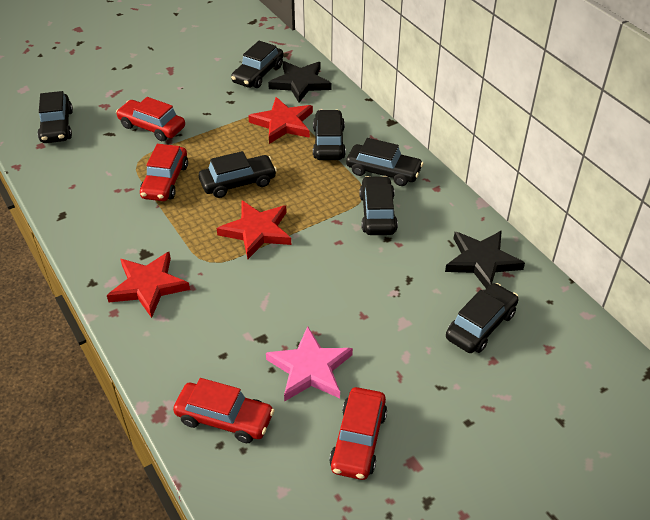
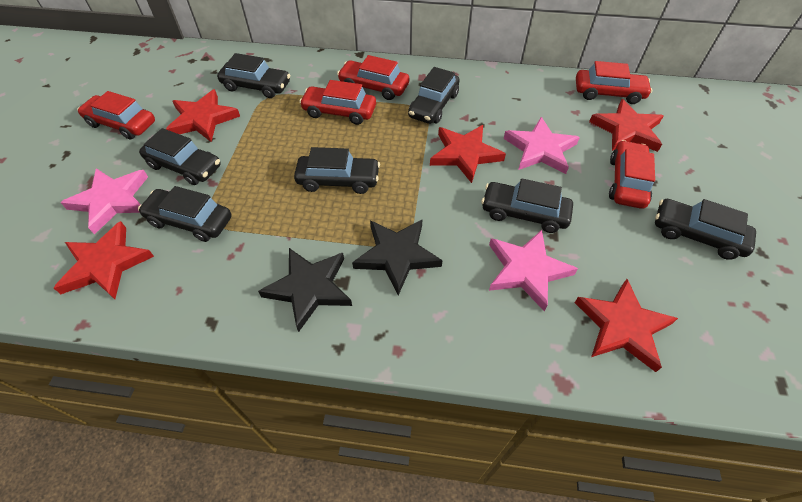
pink star: 1 -> 3
red car: 4 -> 5
red star: 3 -> 5

